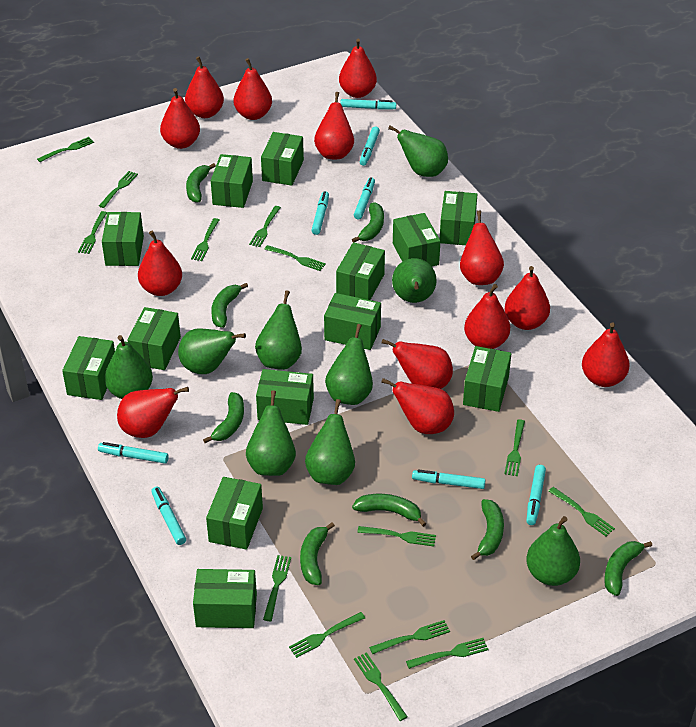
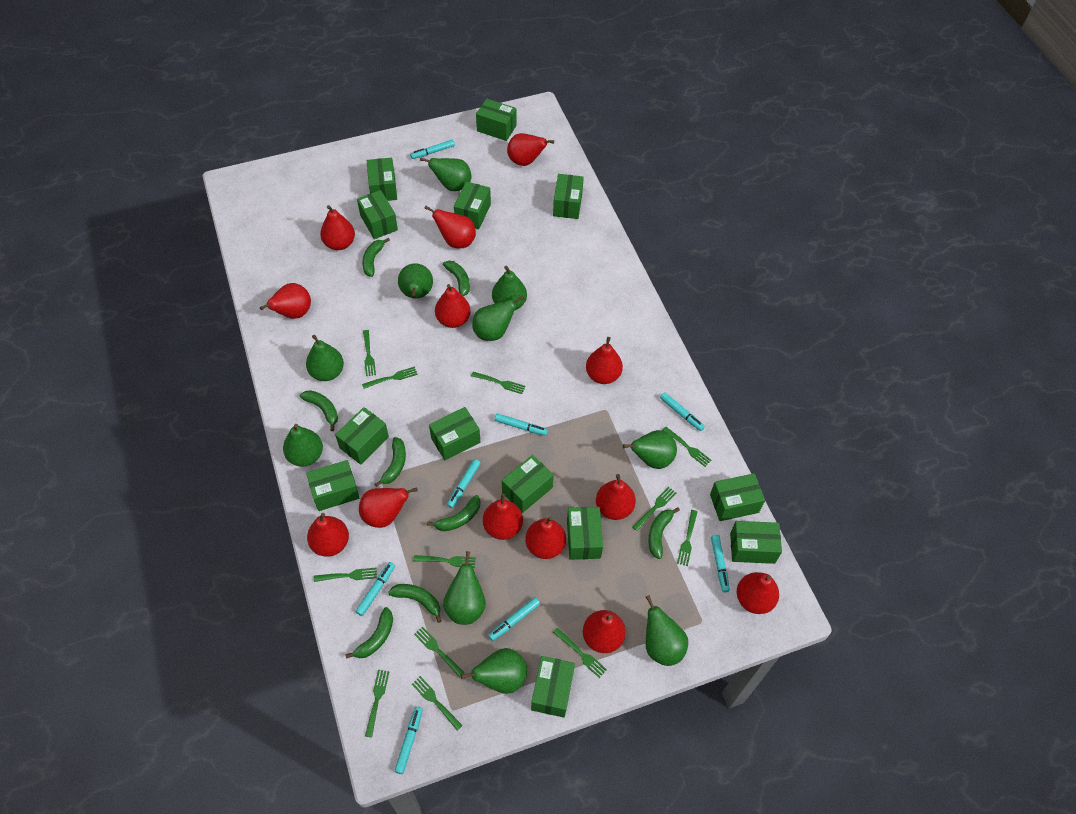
green fork: 14 -> 12
green pear: 9 -> 10

